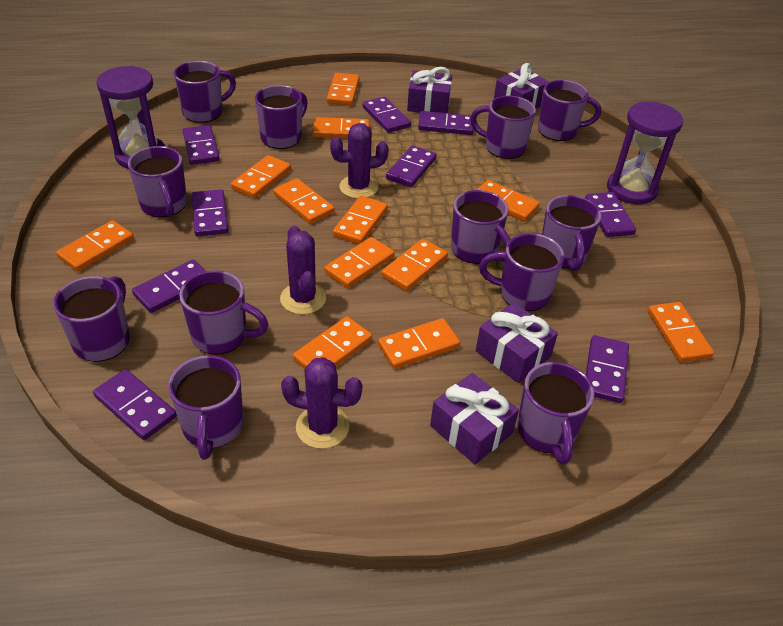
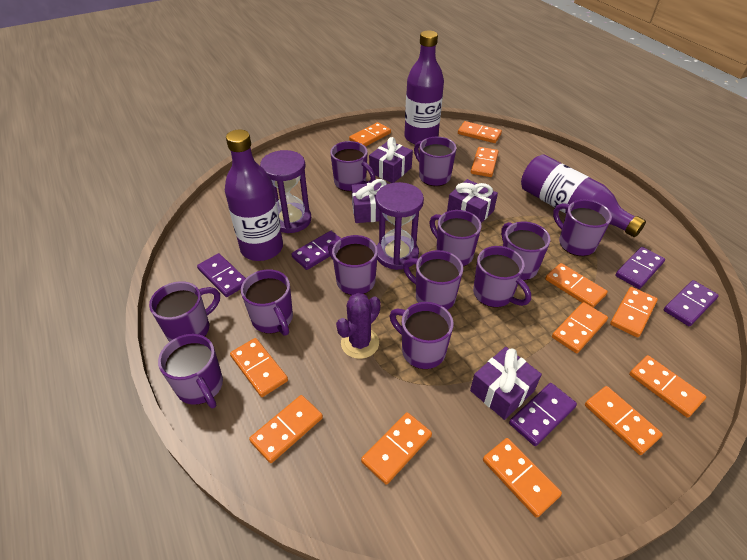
purple bottle: 0 -> 3
purple cactus: 3 -> 1
purple domino: 9 -> 5

